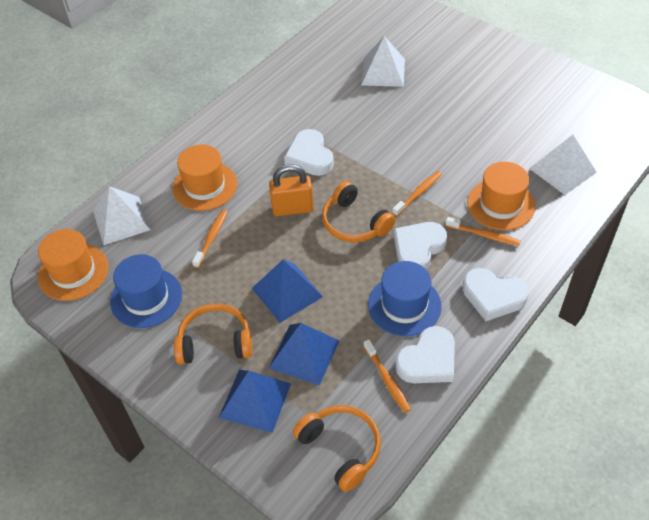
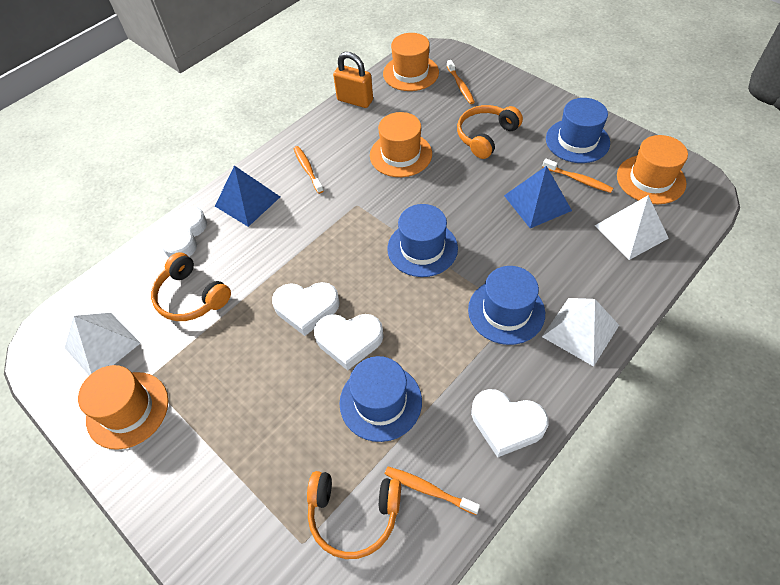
blue hat: 2 -> 4
blue pyramid: 3 -> 2
orange hat: 3 -> 4

